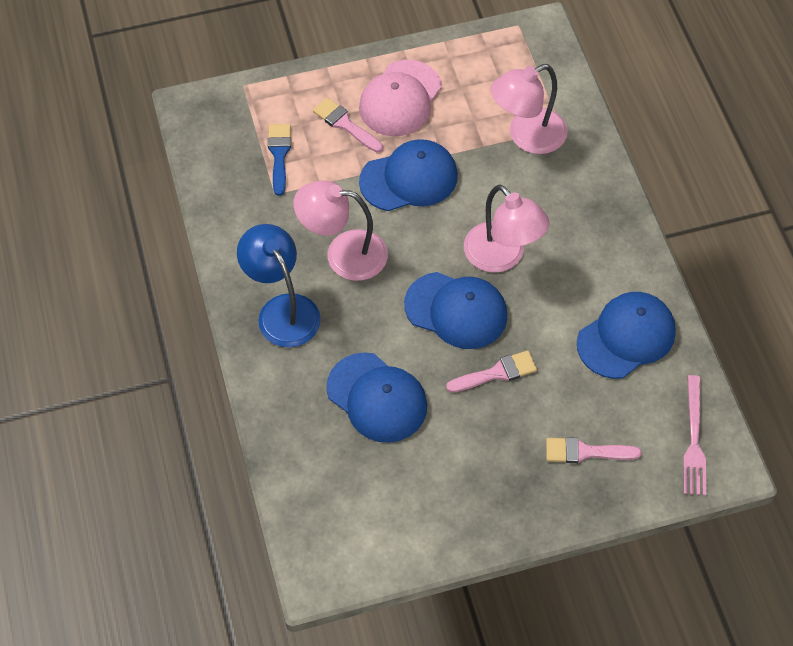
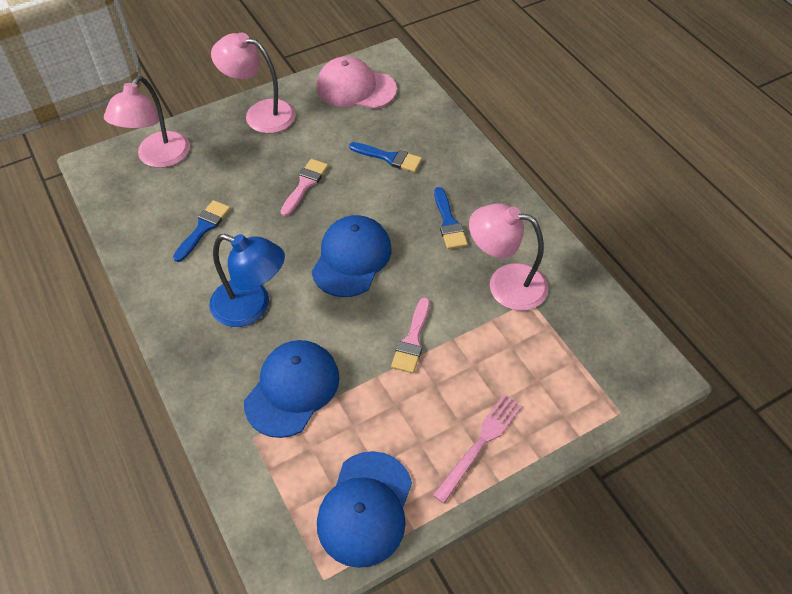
blue brush: 1 -> 3
blue cap: 4 -> 3
pink brush: 3 -> 2

